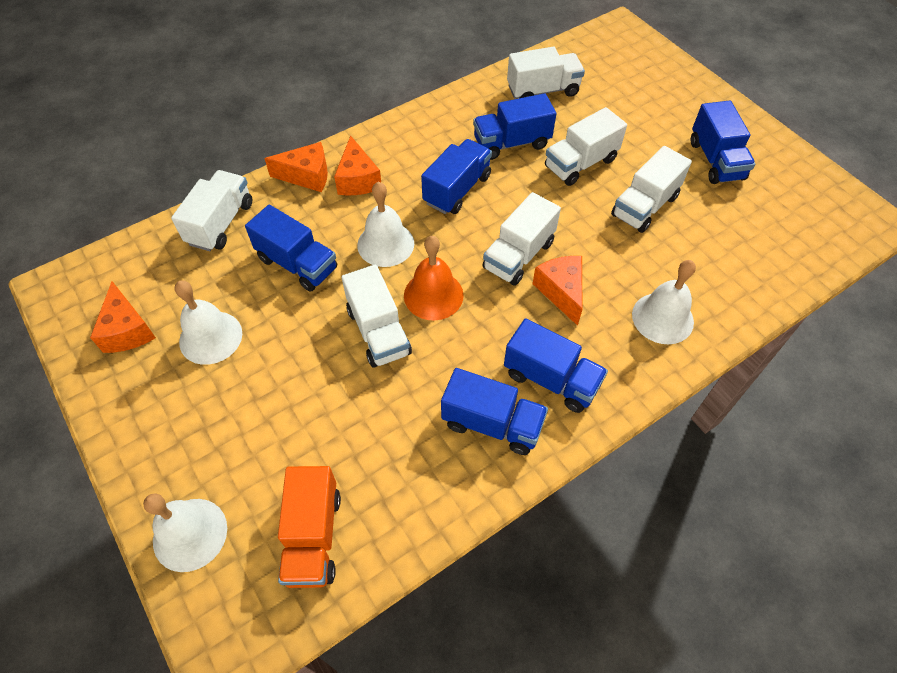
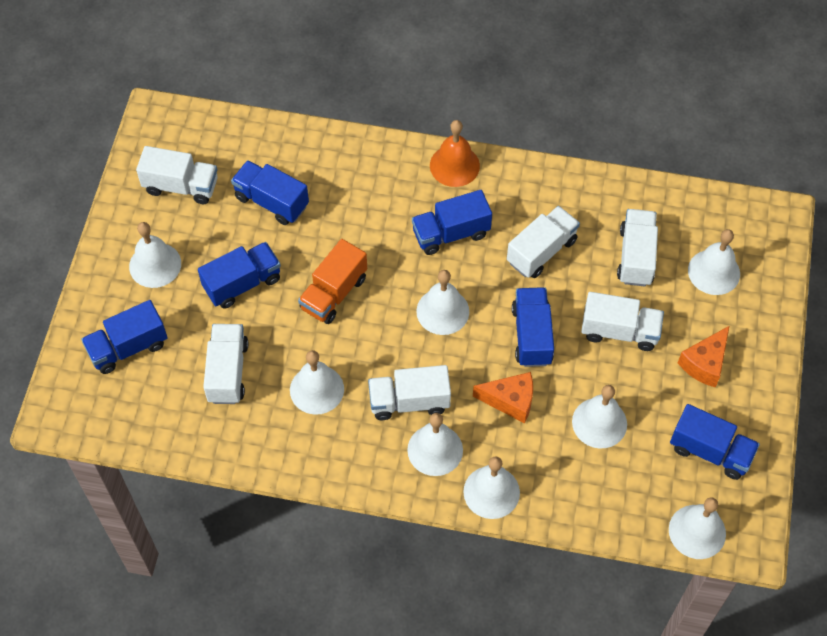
orange cheese: 4 -> 2
white bell: 4 -> 8

